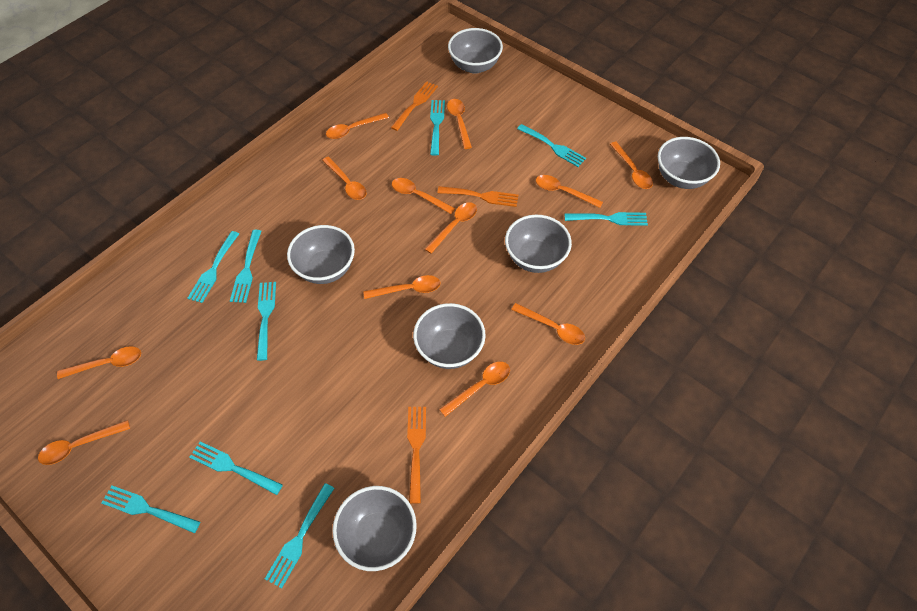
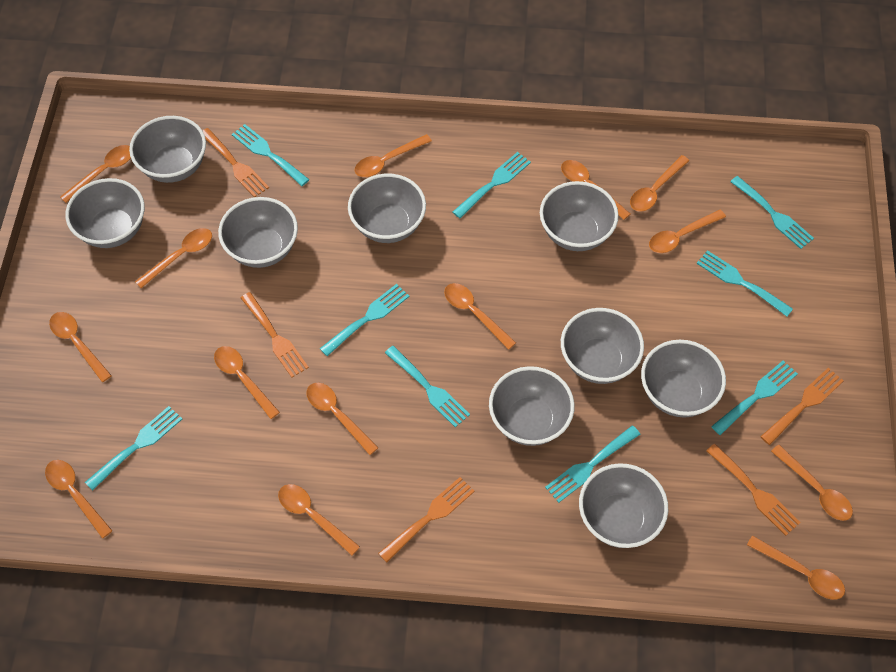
grey bowl: 6 -> 9
orange fork: 3 -> 5
orange spoon: 12 -> 14

